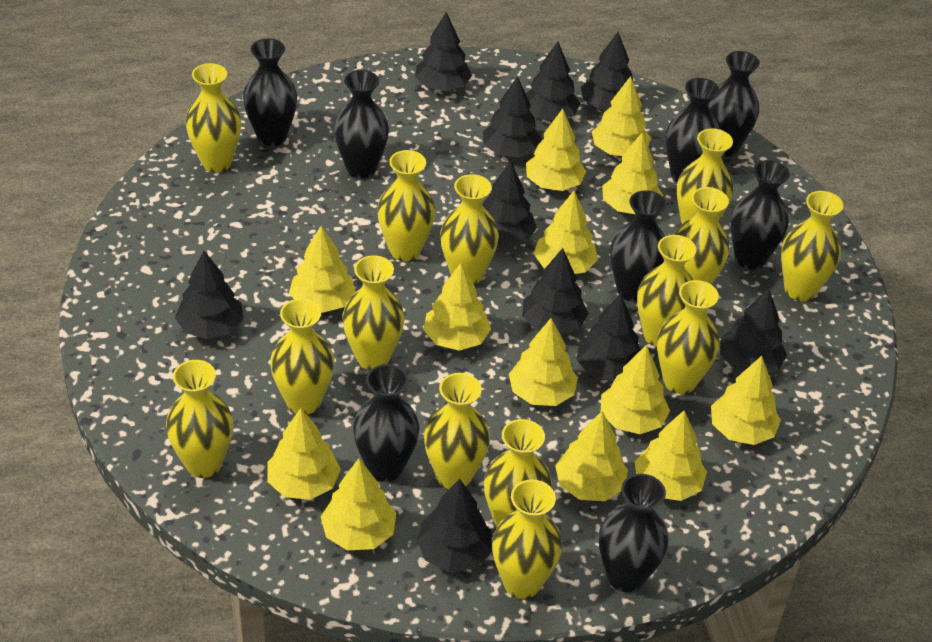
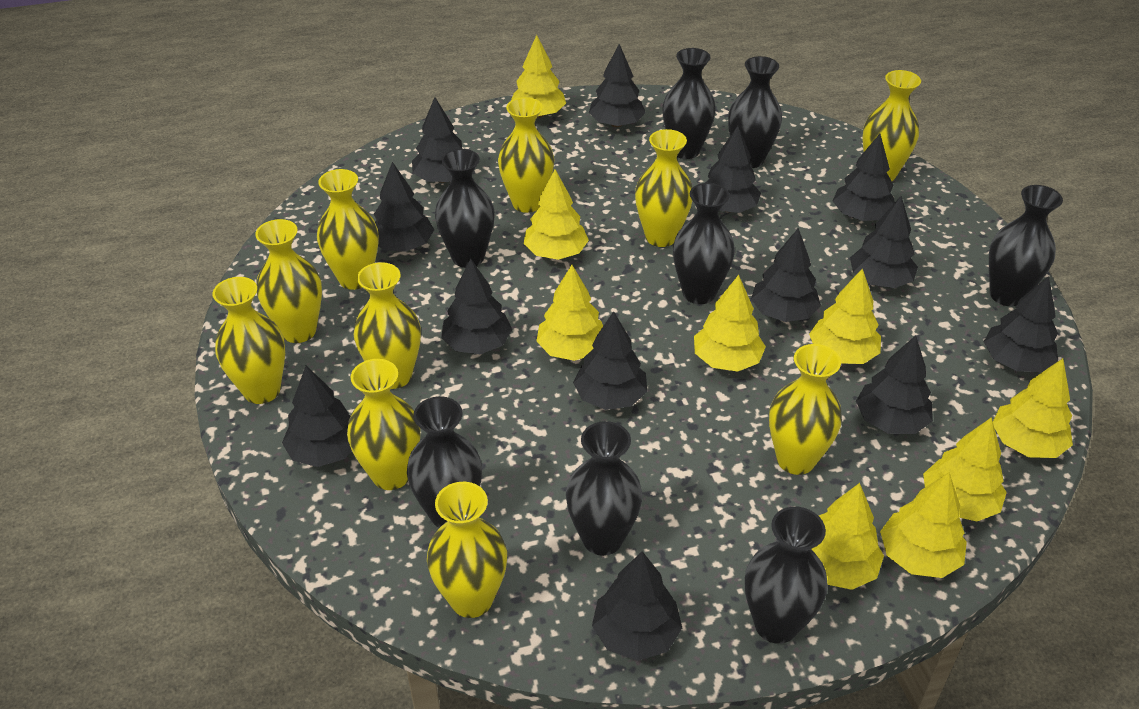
black tree: 10 -> 13
yellow tree: 13 -> 9
yellow vase: 14 -> 10

